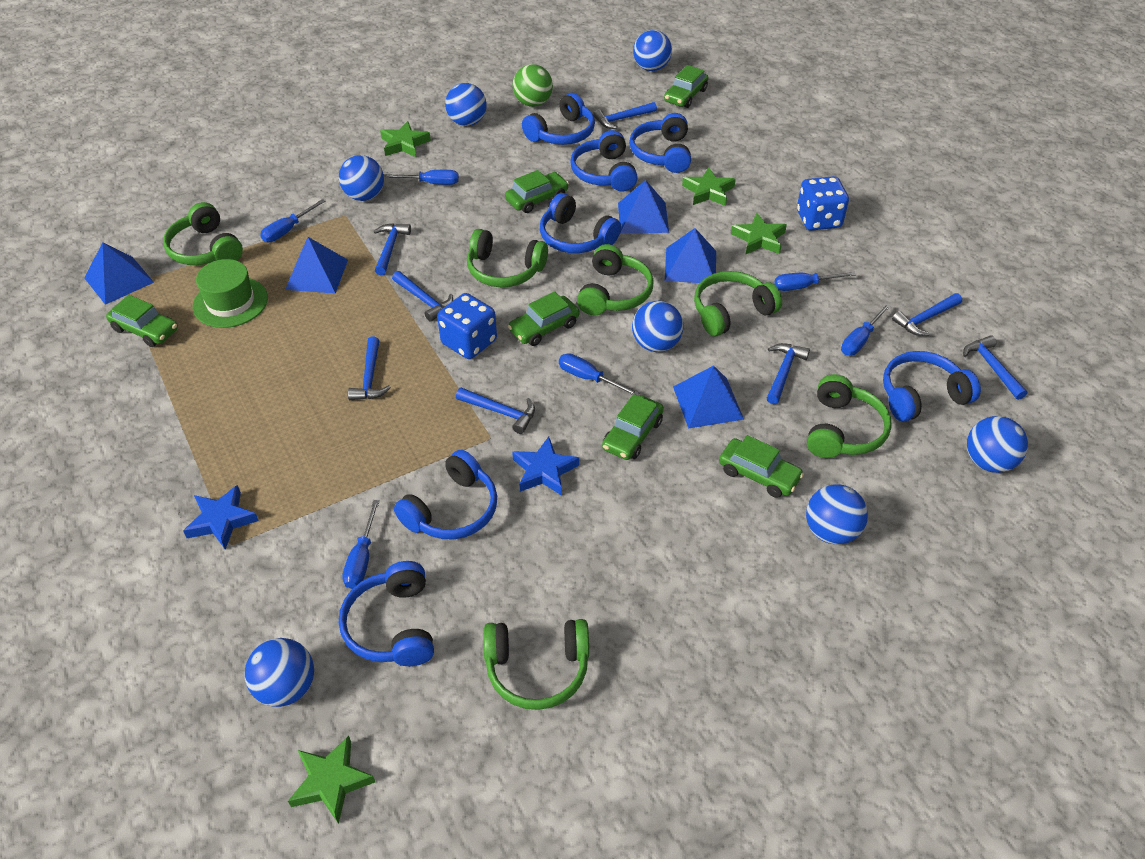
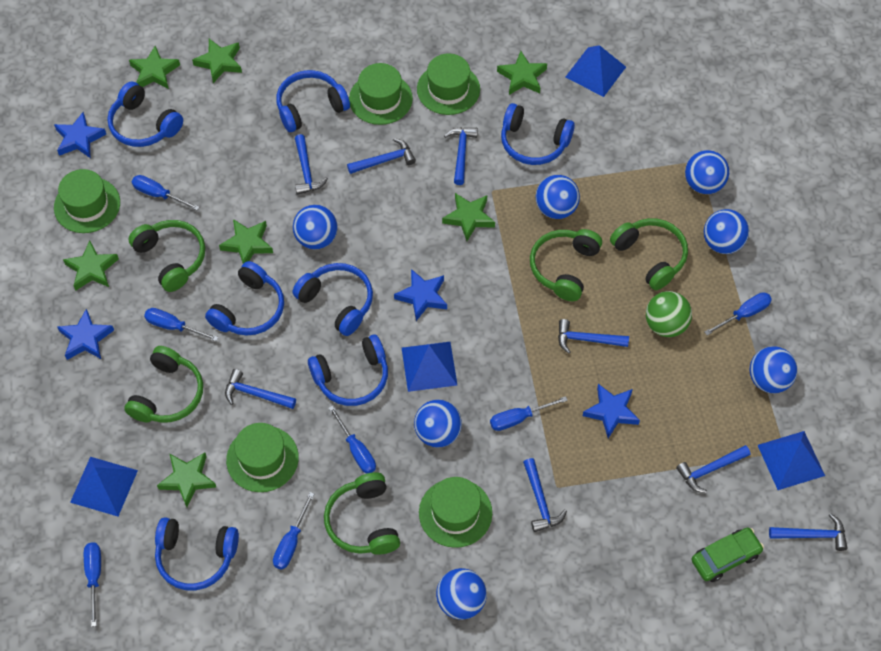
blue dice: 2 -> 0
blue pyramid: 5 -> 4
blue screwdriver: 6 -> 7
blue star: 2 -> 4
green car: 6 -> 1
green hat: 1 -> 5
green headphones: 6 -> 5
green star: 4 -> 7

